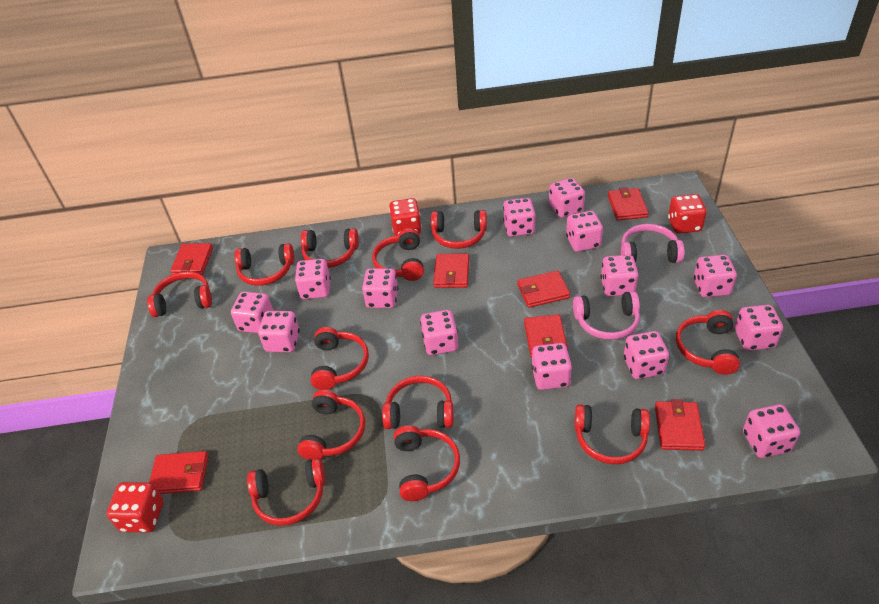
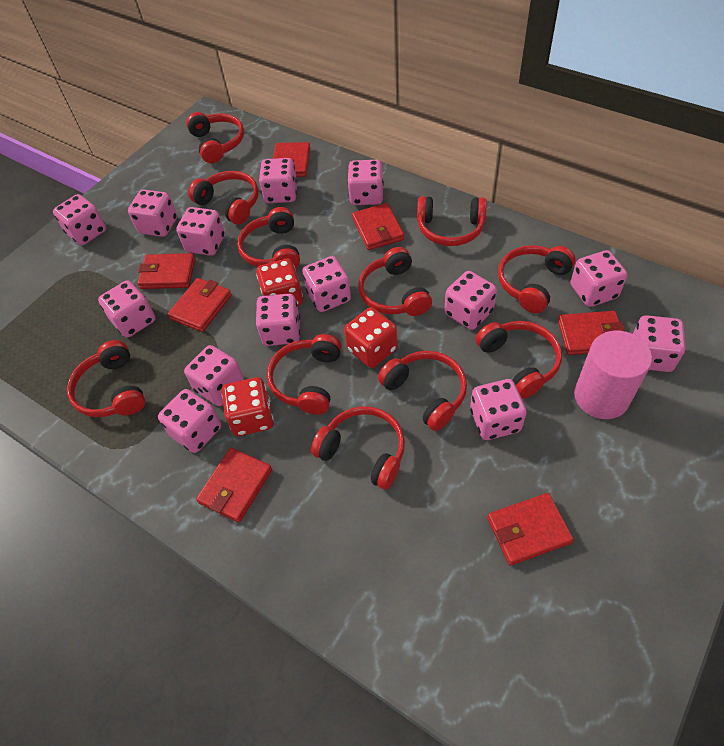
pink cylinder: 0 -> 1
pink headphones: 2 -> 0
red headphones: 12 -> 11

